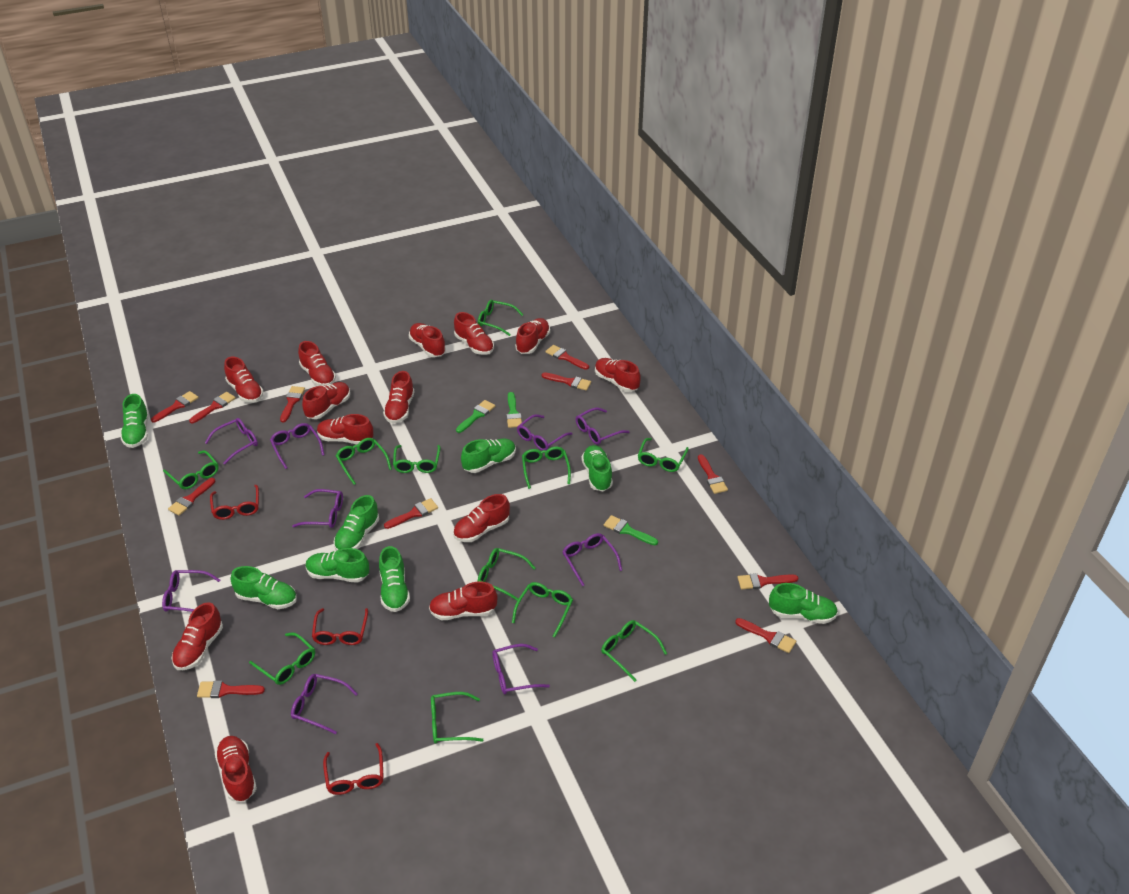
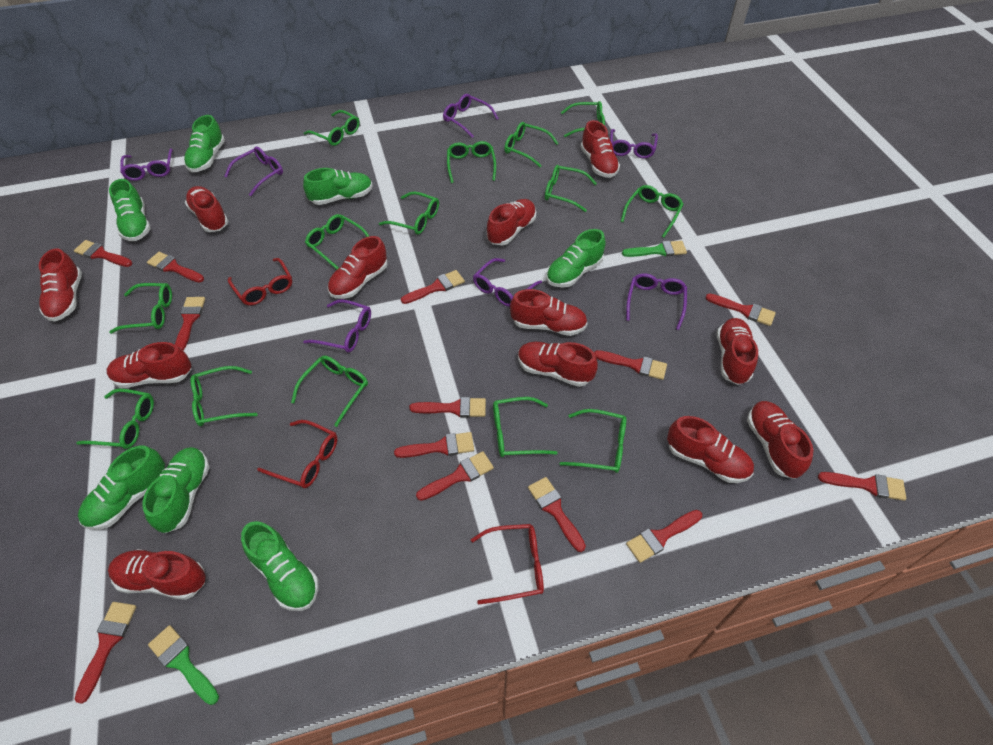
green brush: 3 -> 2
green glasses: 11 -> 14
green shoe: 8 -> 7
purple glasses: 9 -> 7
red brush: 11 -> 13
red shoe: 13 -> 12

